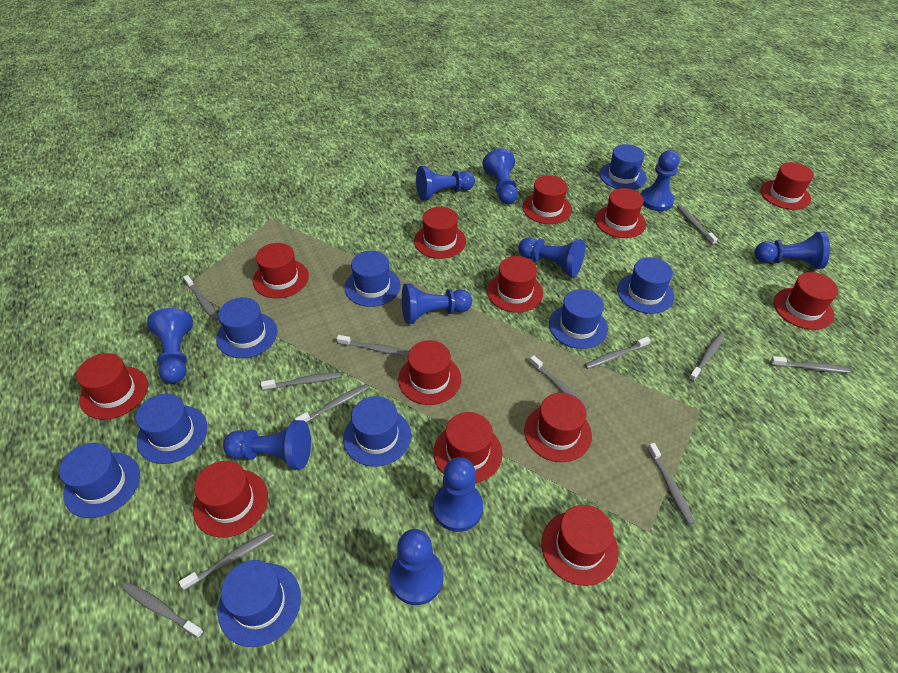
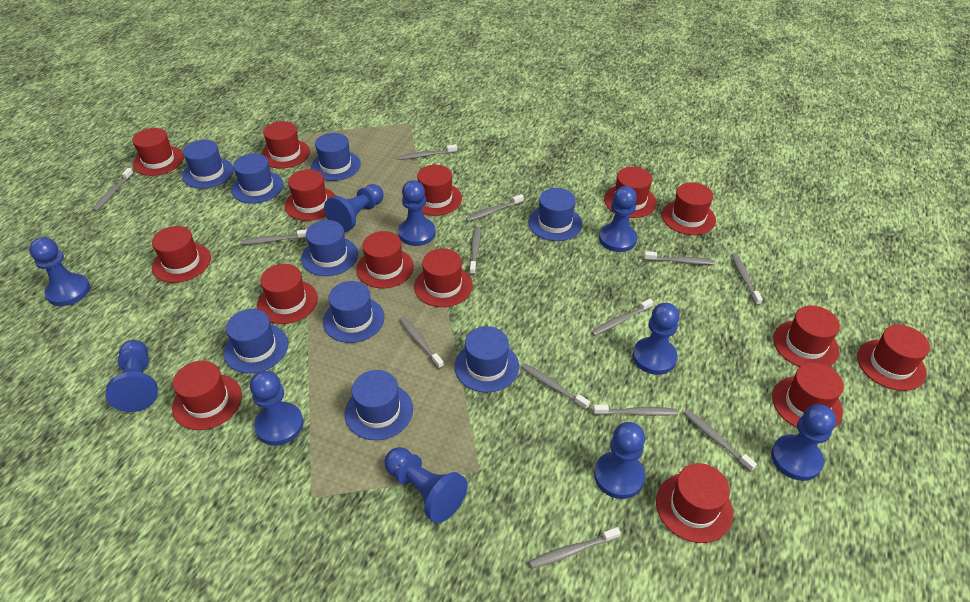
grey toothbrush: 12 -> 13
red hat: 13 -> 15

